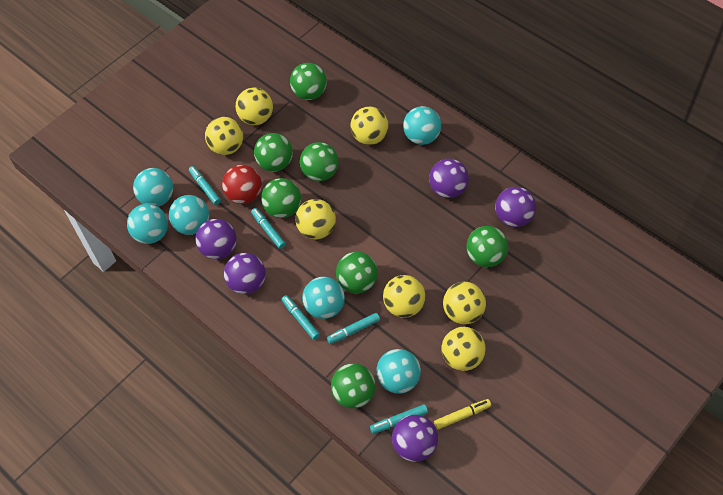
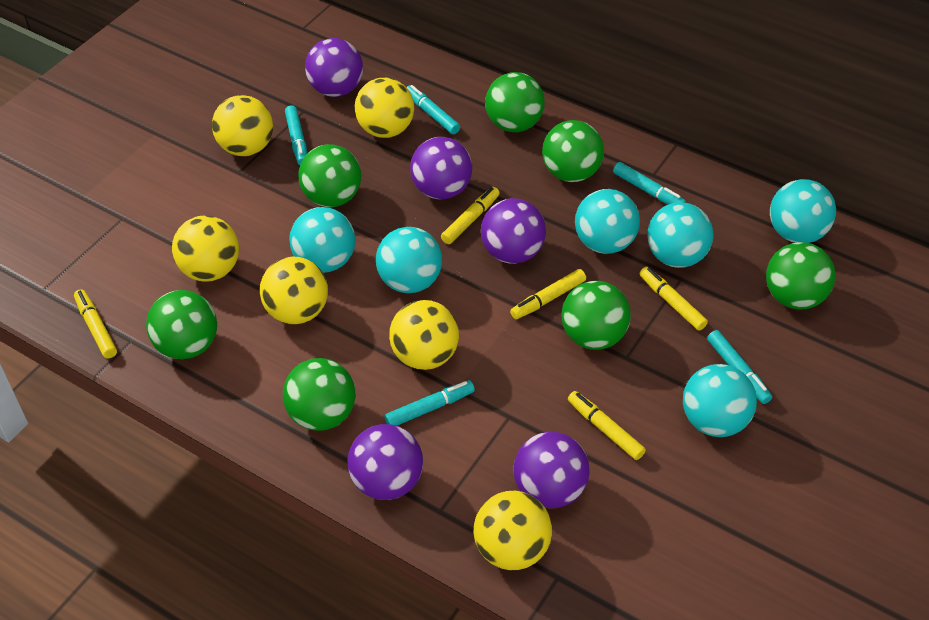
red ball: 1 -> 0
yellow ball: 7 -> 6
yellow marker: 1 -> 5

